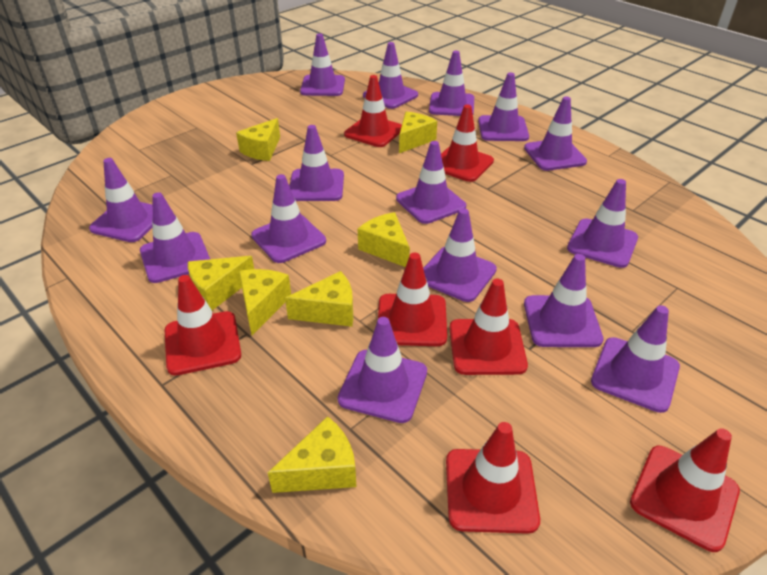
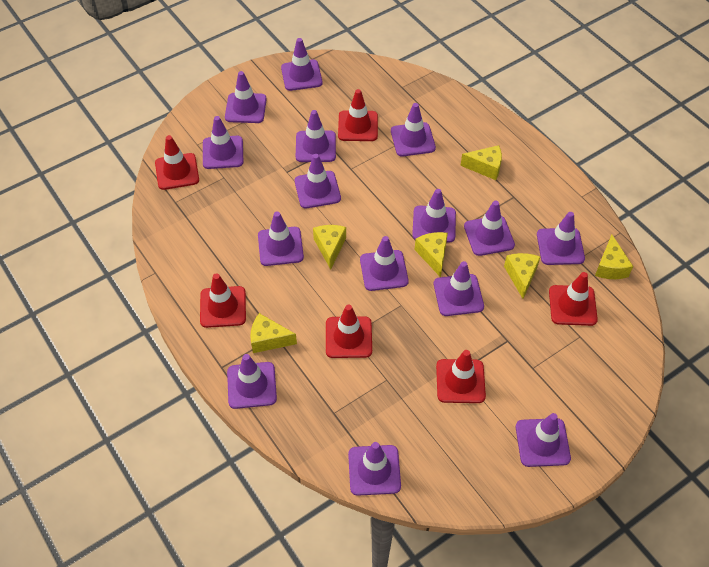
red traffic cone: 7 -> 6
yellow cheese: 7 -> 6

